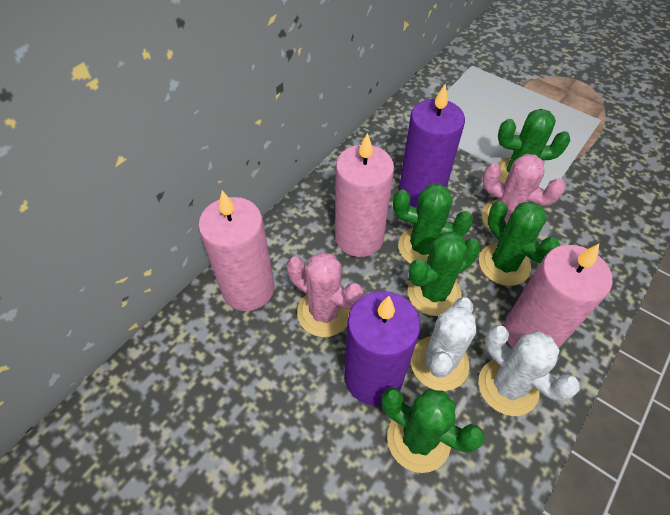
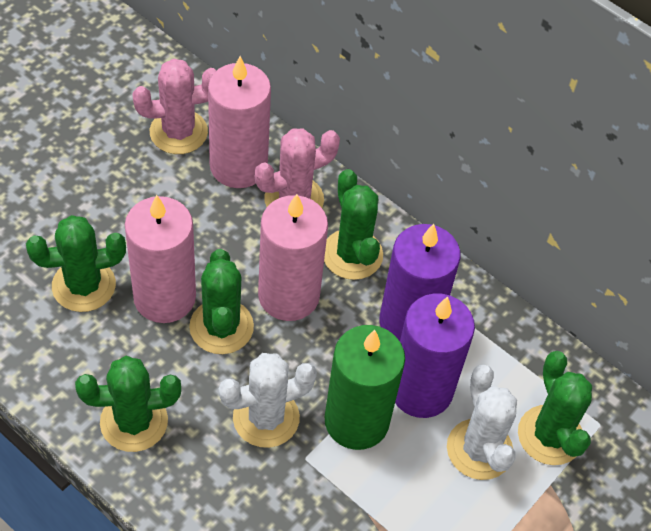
green candle: 0 -> 1

